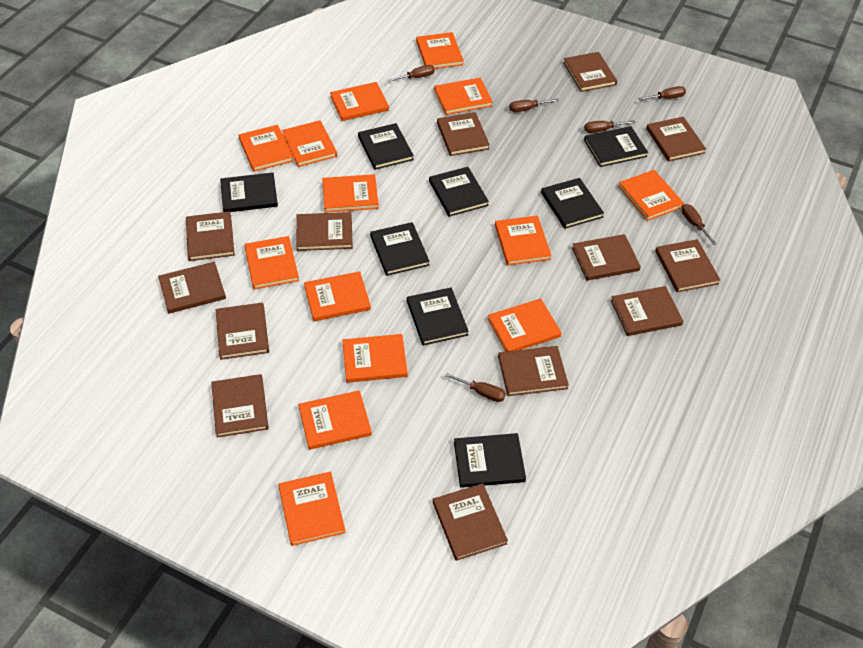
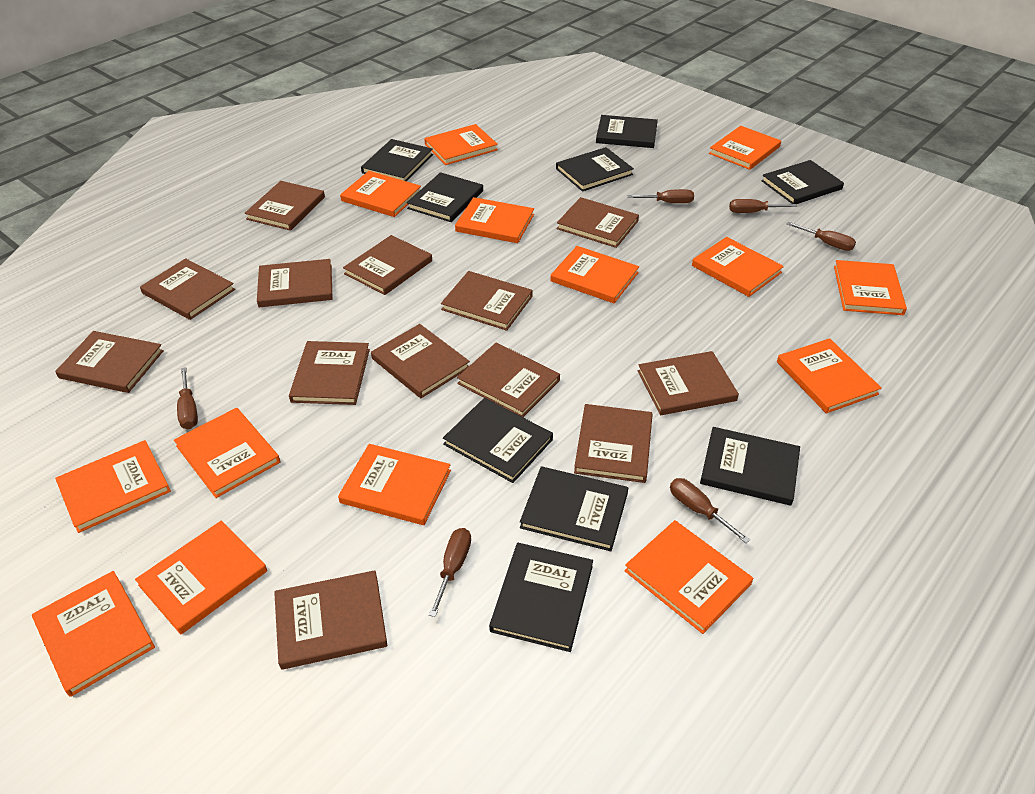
black book: 8 -> 9

